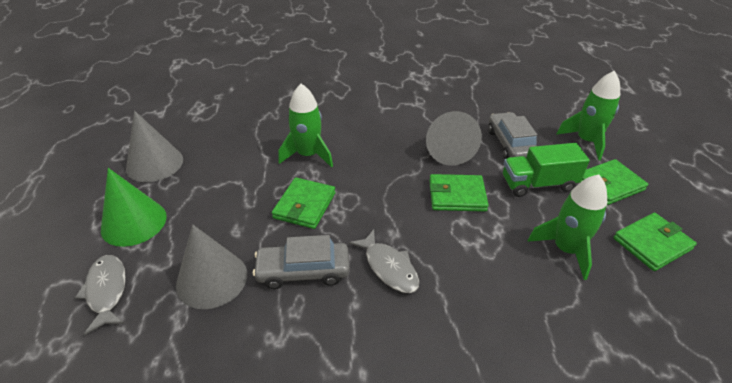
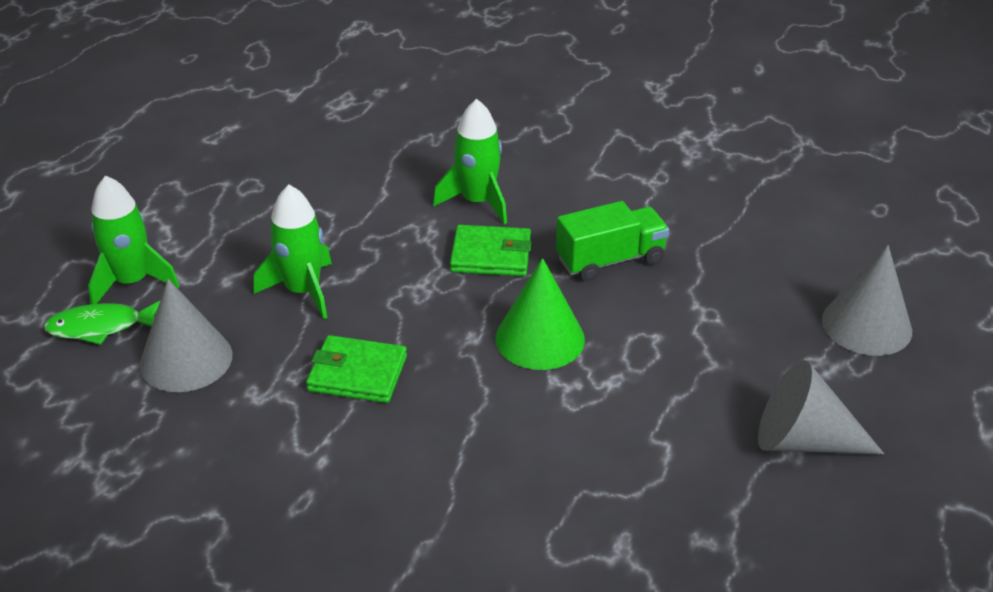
green fish: 0 -> 1
green wallet: 4 -> 2
grey car: 2 -> 0
grey fish: 2 -> 0

